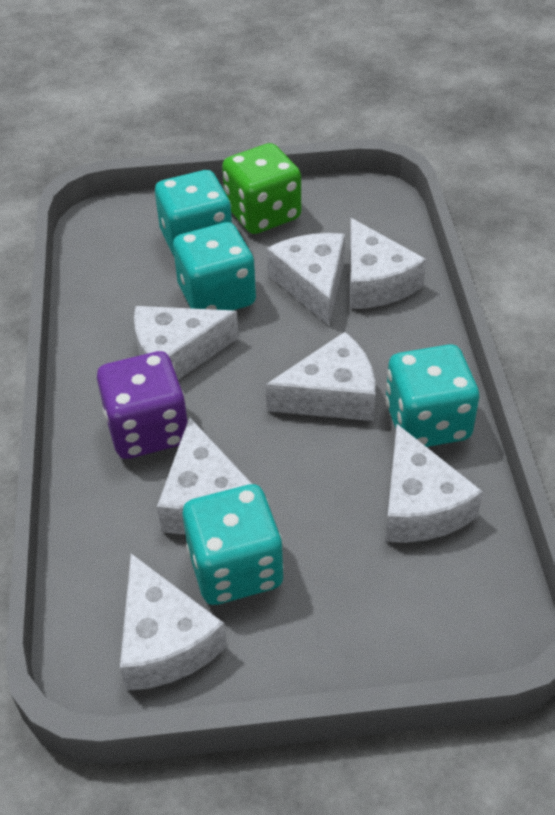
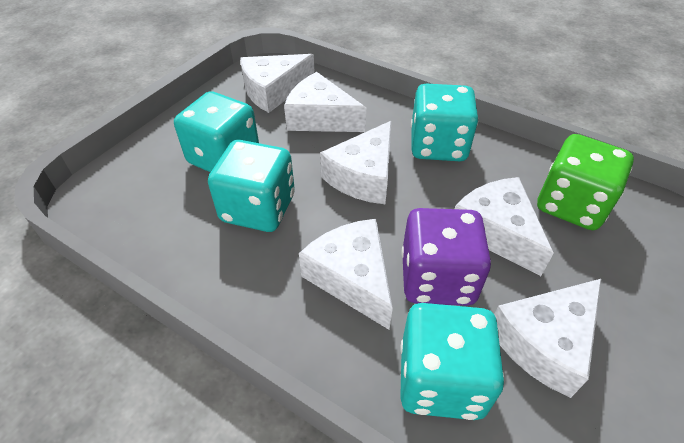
white cheese: 7 -> 6

